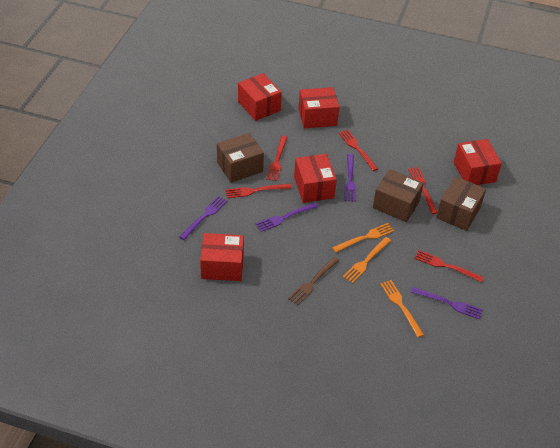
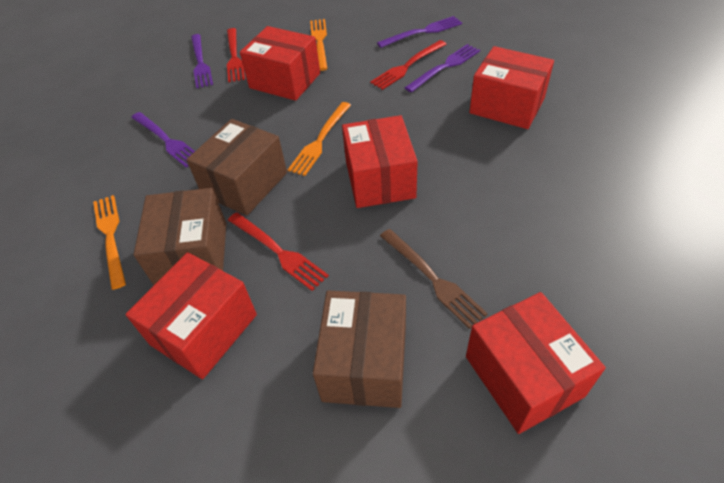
red fork: 5 -> 3

